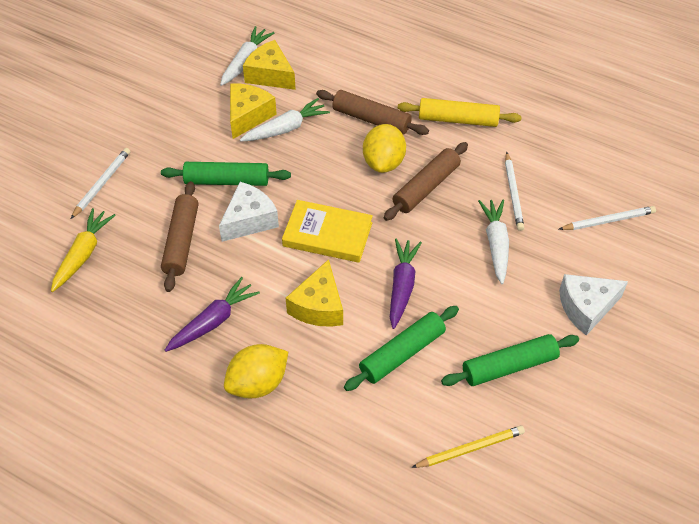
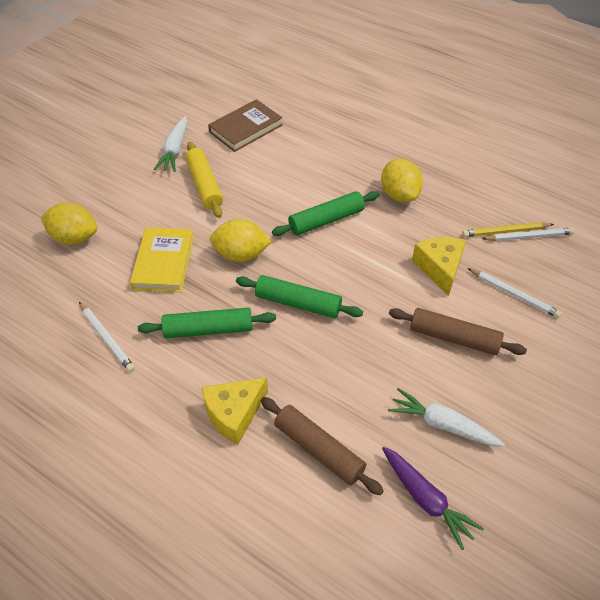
brown book: 0 -> 1
brown rolling pin: 3 -> 2
purple carrot: 2 -> 1
white carrot: 3 -> 2
white cheese: 2 -> 0
yellow carrot: 1 -> 0
yellow cheese: 3 -> 2
yellow lemon: 2 -> 3

